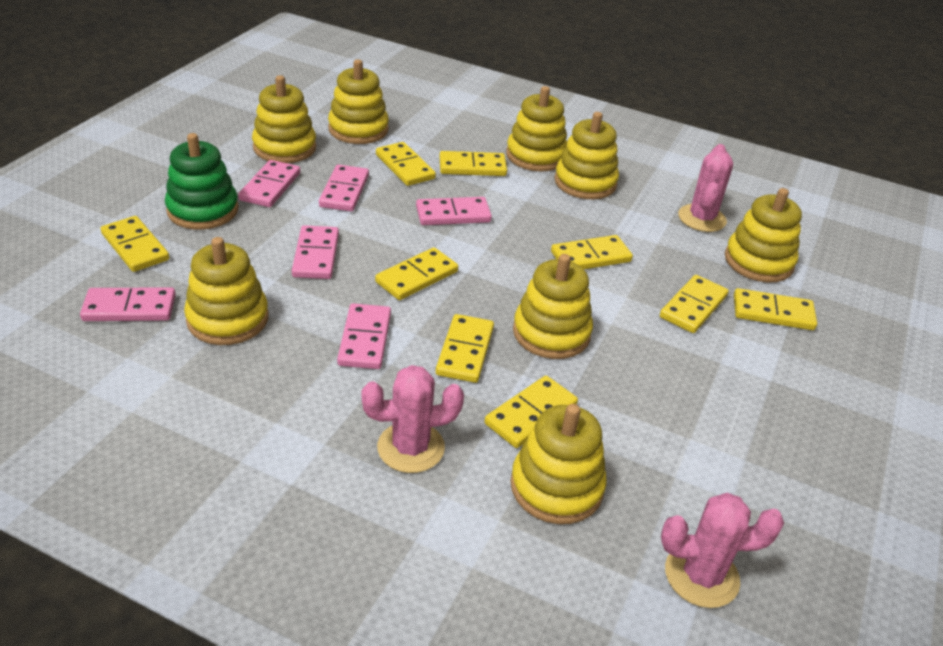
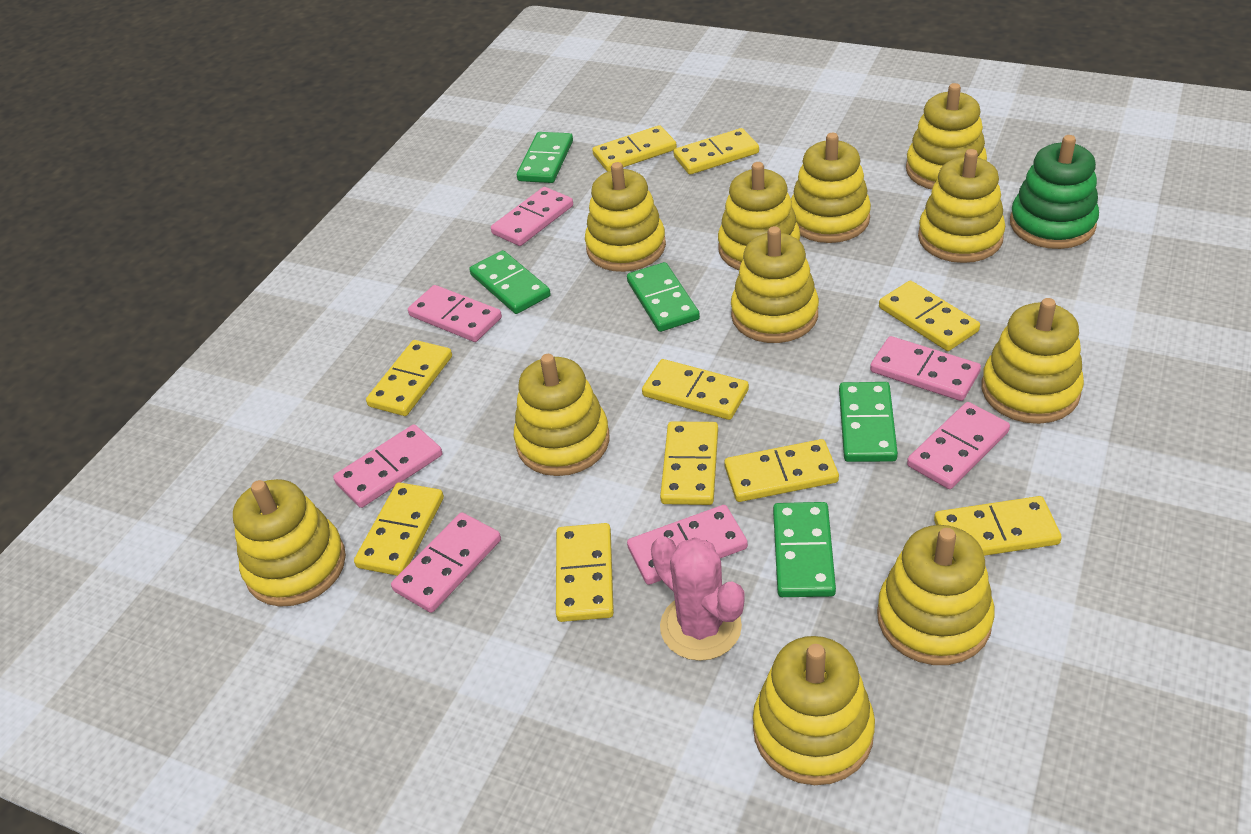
green domino: 0 -> 5
pink cactus: 3 -> 1
pink domino: 6 -> 7
yellow domino: 9 -> 10
yellow stacking toy: 8 -> 11

